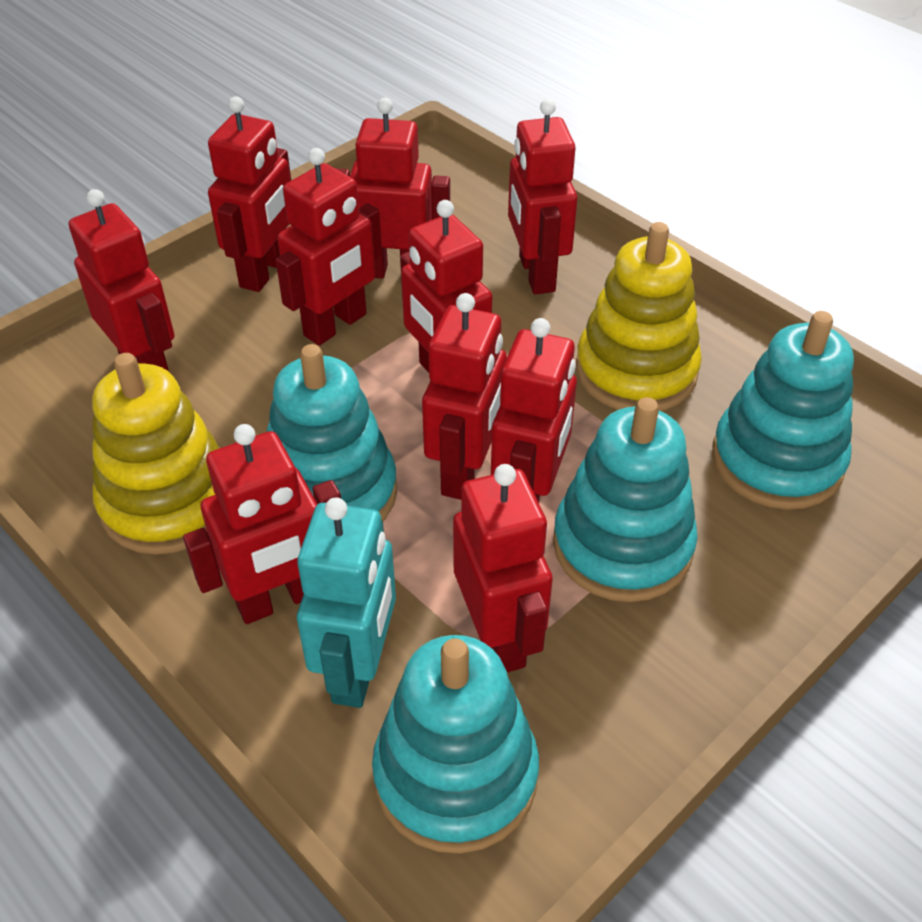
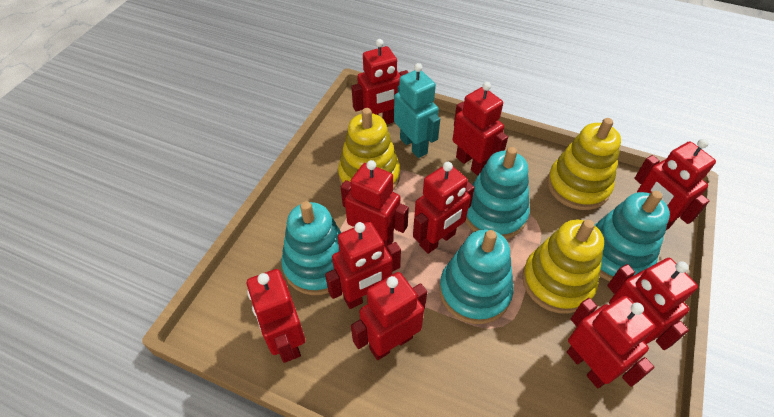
yellow stacking toy: 2 -> 3

